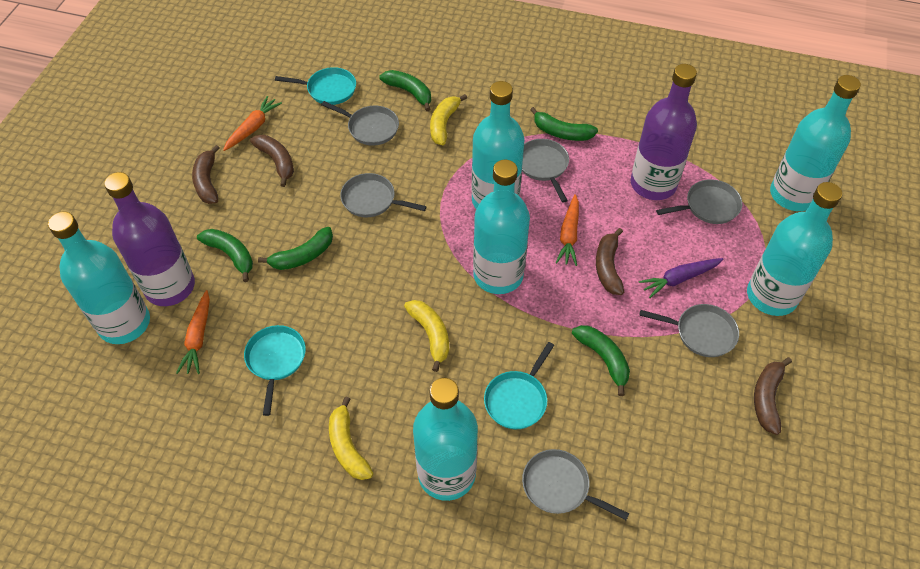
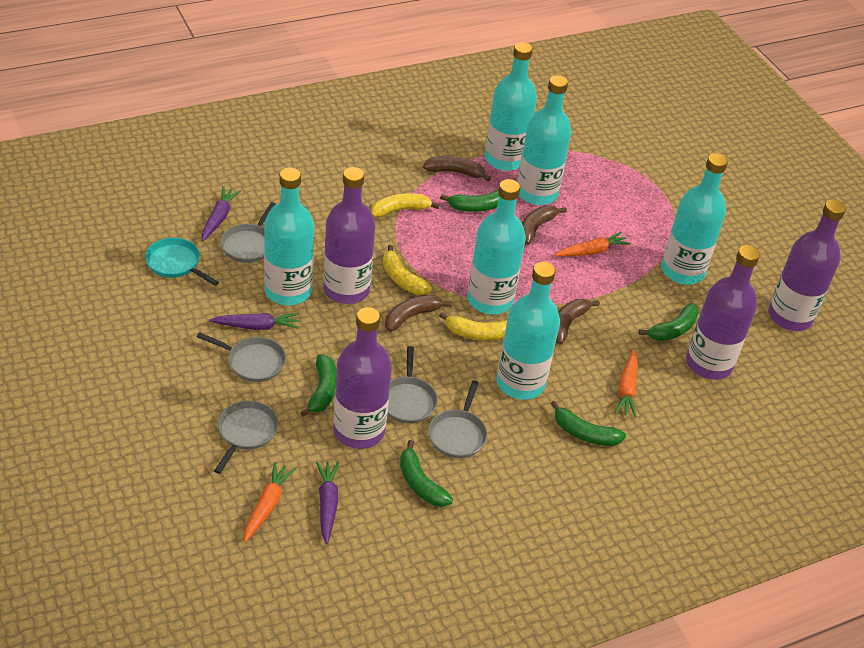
grey pan: 6 -> 5
purple bottle: 2 -> 4
purple carrot: 1 -> 3
turquoise pan: 3 -> 1

